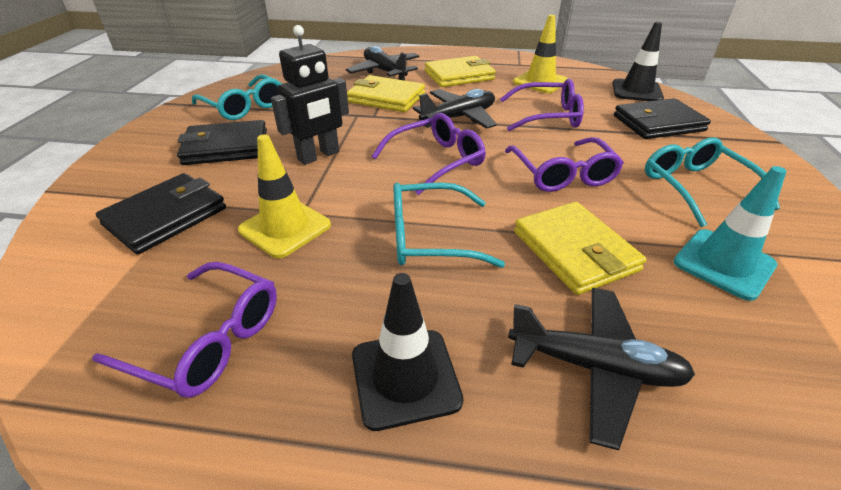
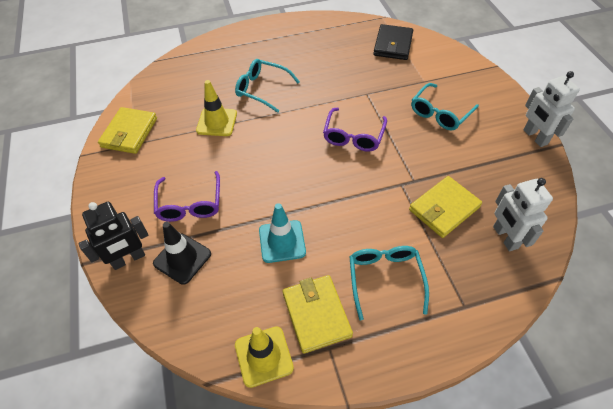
black plane: 3 -> 0
black traffic cone: 2 -> 1
black wallet: 3 -> 1
purple glasses: 4 -> 2
white robot: 0 -> 2

